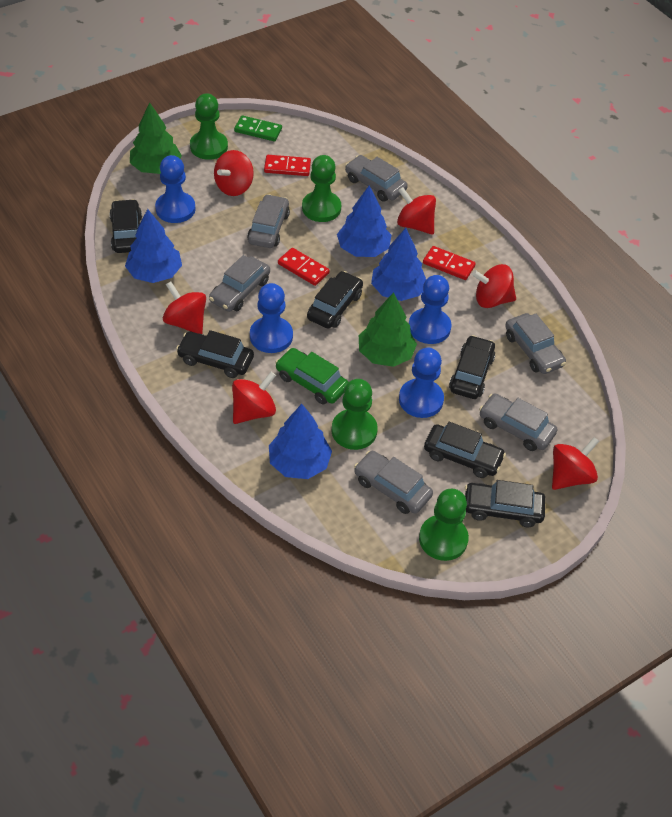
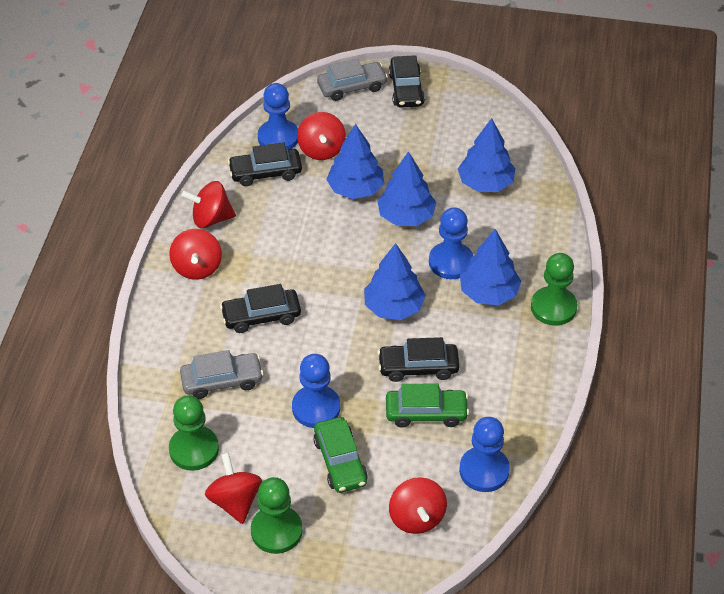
black car: 6 -> 4
blue tree: 4 -> 5
green car: 1 -> 2
green domino: 1 -> 0
green pawn: 4 -> 3
green tree: 2 -> 0
grey car: 6 -> 2
red domino: 3 -> 0
red spinning top: 6 -> 5

